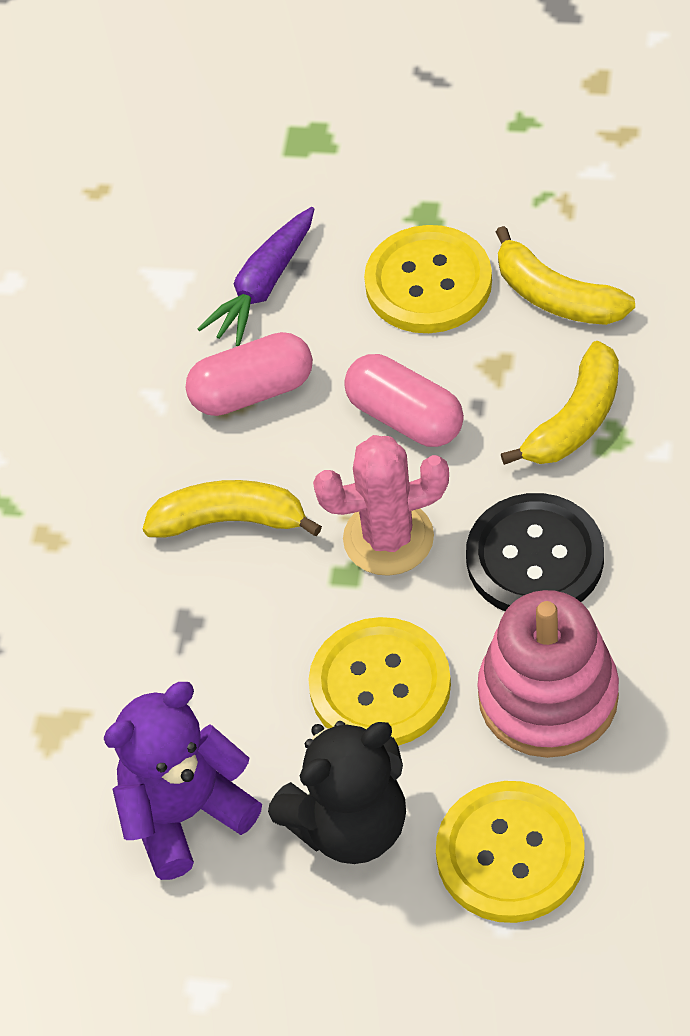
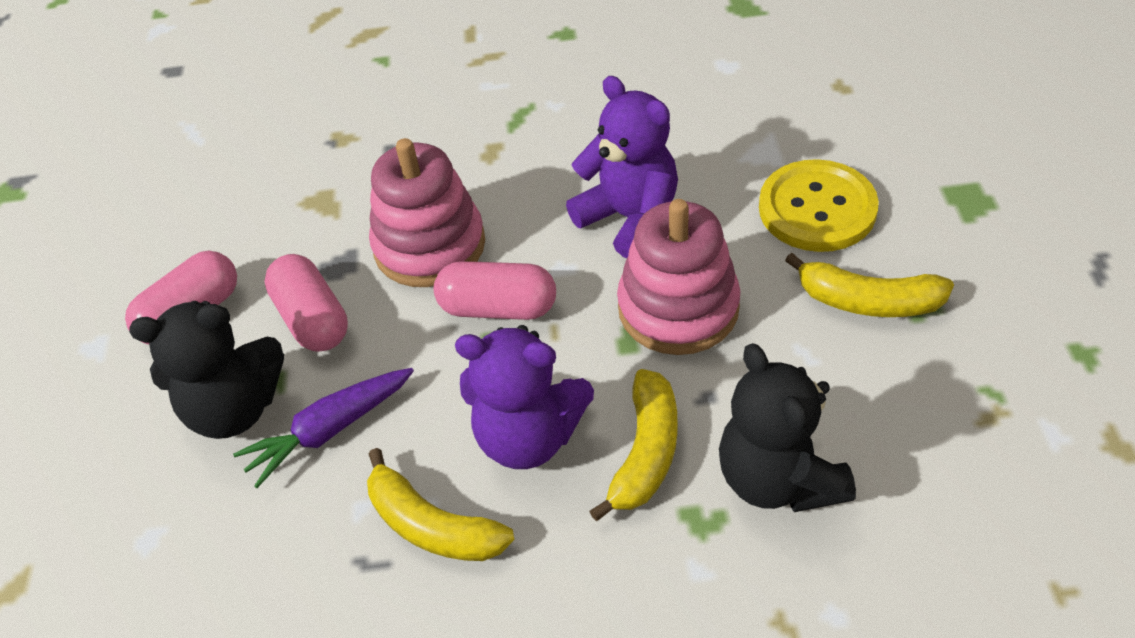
black button: 1 -> 0
black teddy bear: 1 -> 2
pink cactus: 1 -> 0
pink capsule: 2 -> 3
pink stacking toy: 1 -> 2
purple teddy bear: 1 -> 2
yellow button: 3 -> 1

